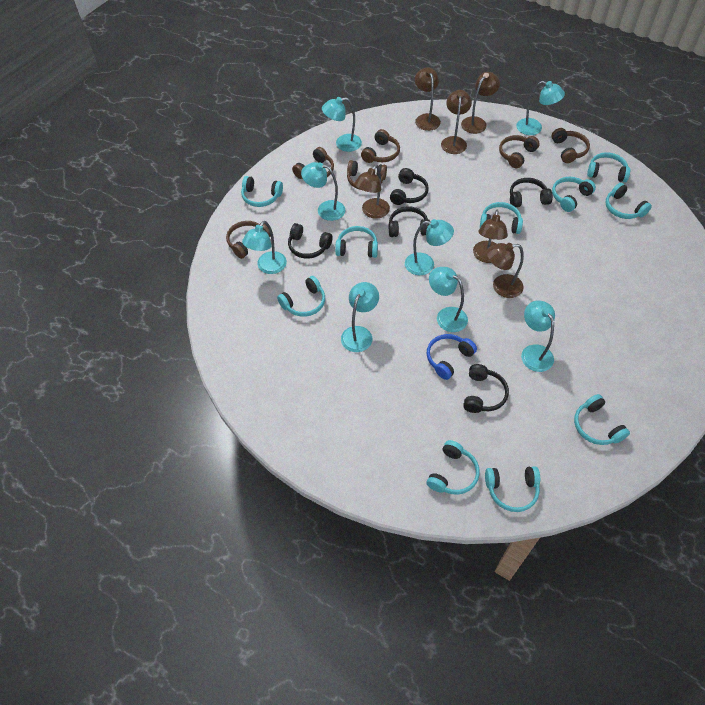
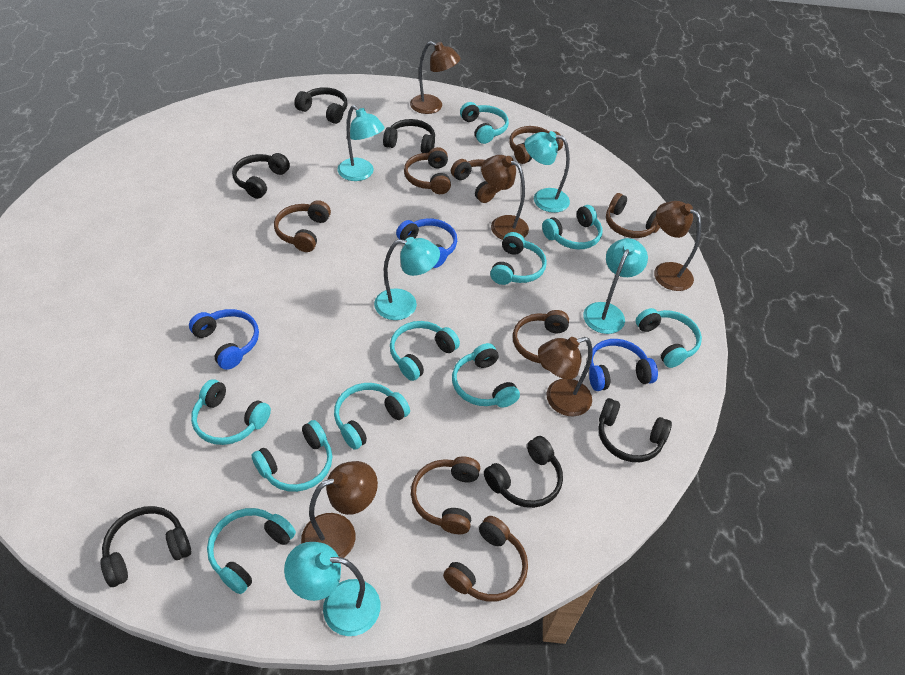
black headphones: 5 -> 6
blue headphones: 1 -> 3
brown headphones: 6 -> 8
brown lamp: 6 -> 5
turquoise lamp: 8 -> 5

